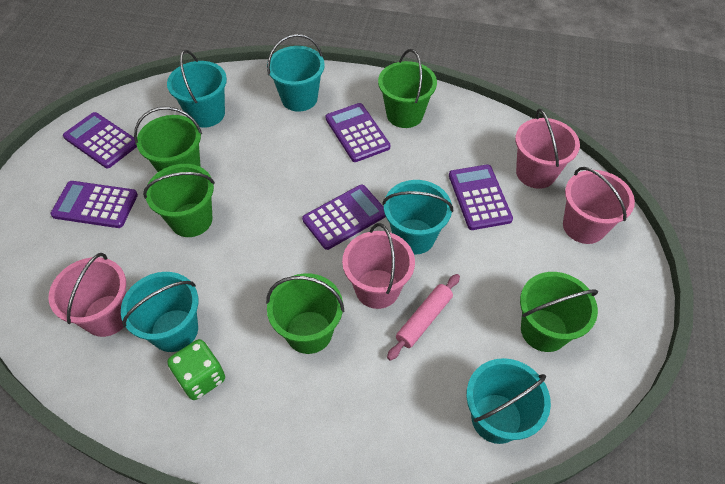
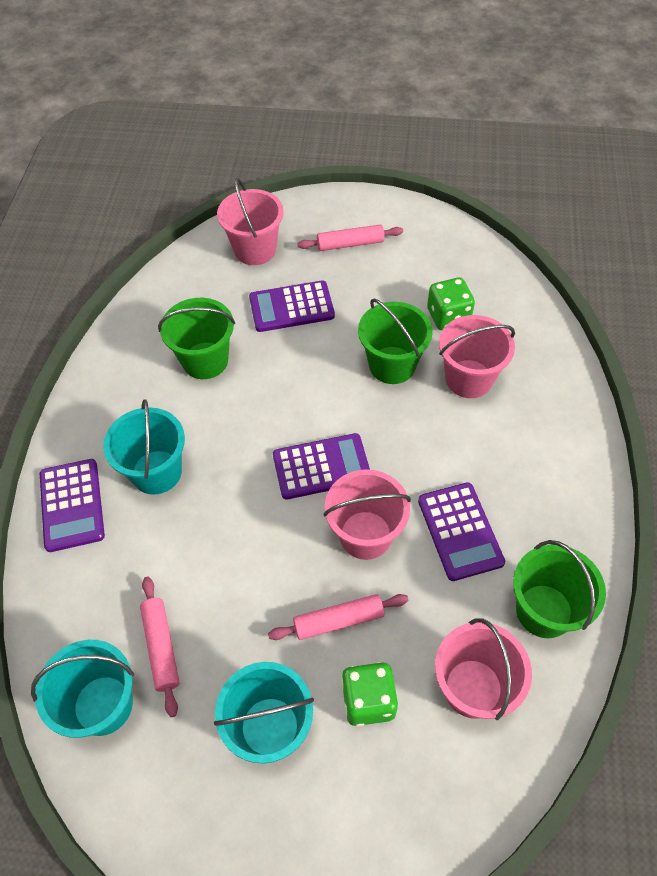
green bucket: 5 -> 3
green dice: 1 -> 2
pink rolling pin: 1 -> 3
purple calculator: 5 -> 4
turquoise bucket: 5 -> 3

